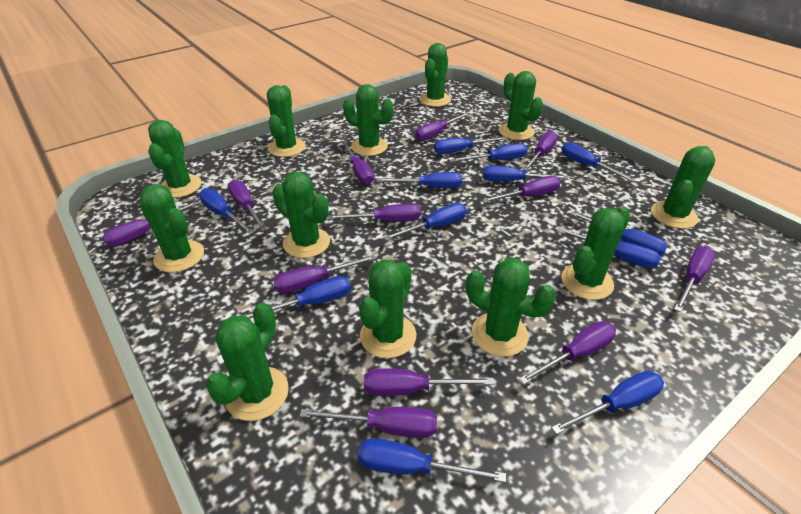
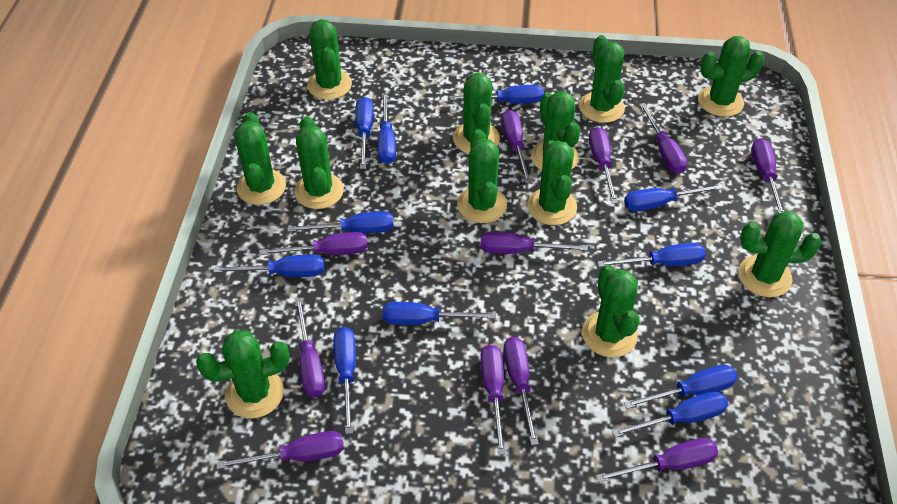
blue screwdriver: 12 -> 11
purple screwdriver: 12 -> 11

